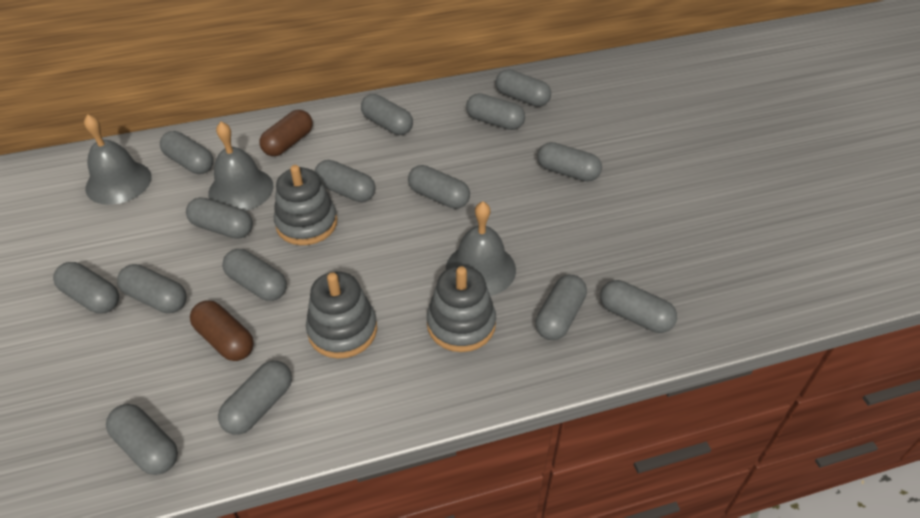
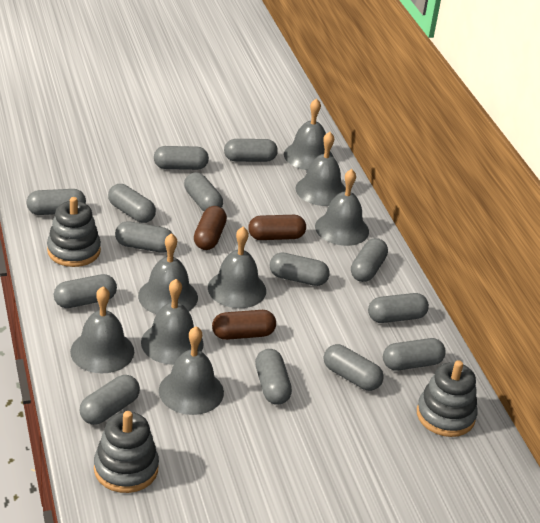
brown capsule: 2 -> 3
grey bell: 3 -> 8
grey capsule: 15 -> 14

